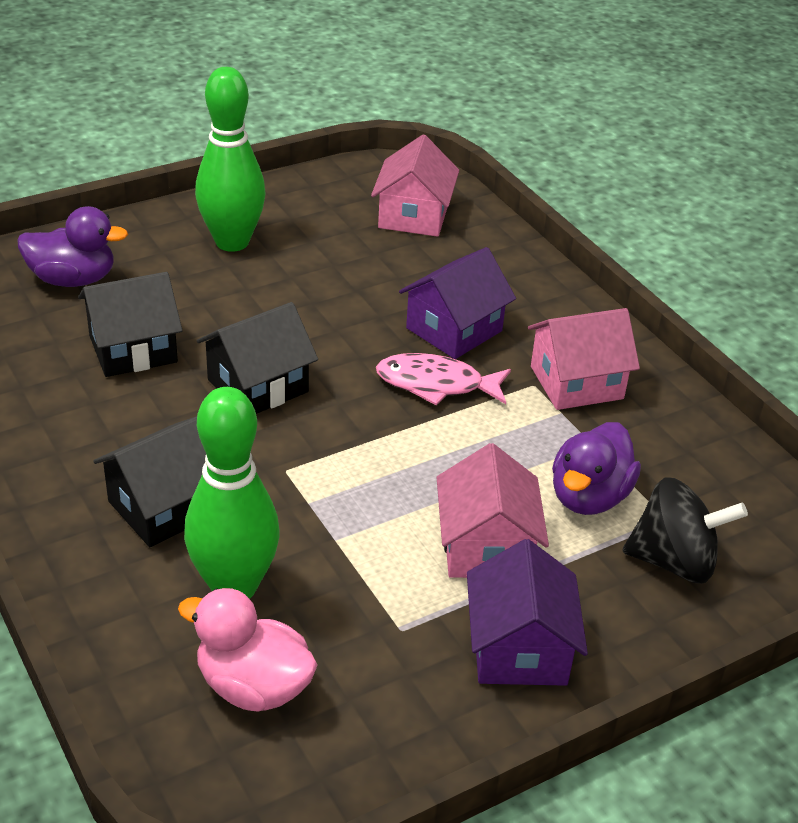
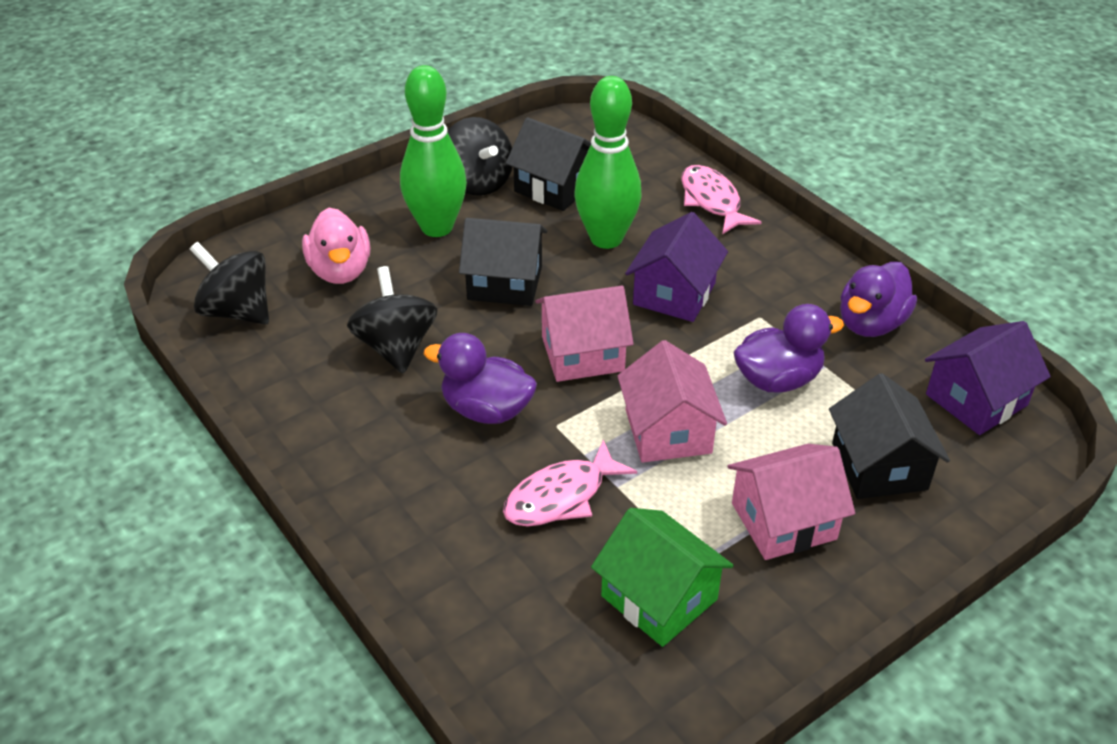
black spinning top: 1 -> 3
green house: 0 -> 1
pink fish: 1 -> 2
purple duck: 2 -> 3

